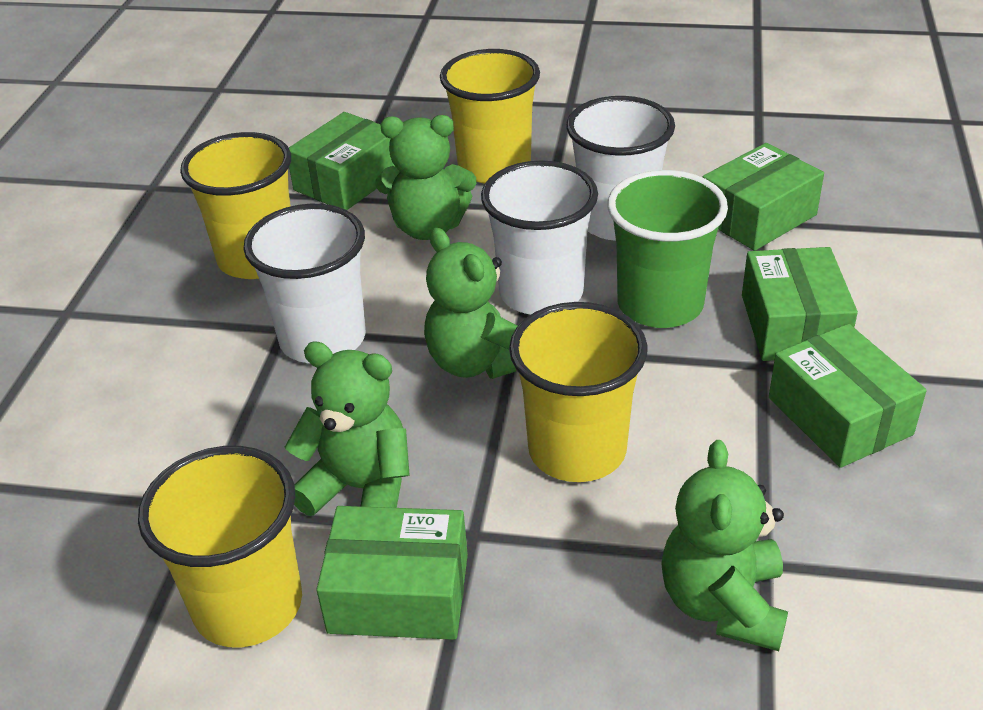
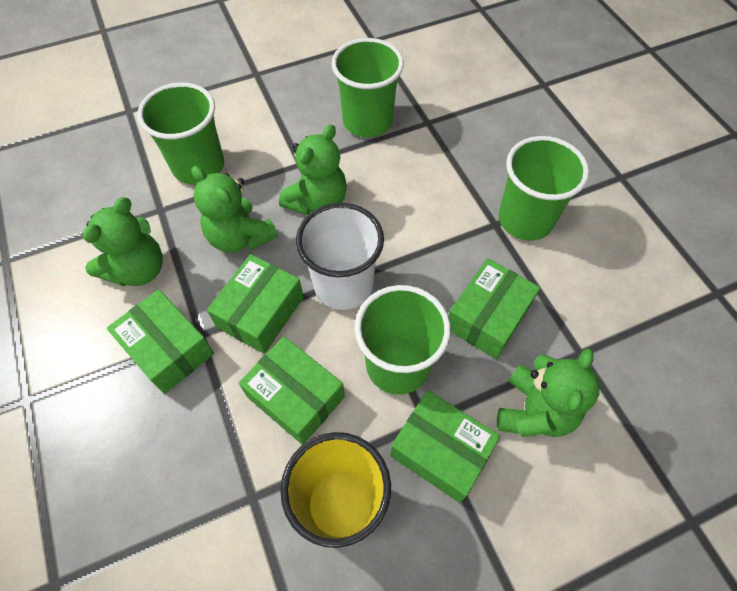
green cup: 1 -> 4
white cup: 3 -> 1
yellow cup: 4 -> 1

